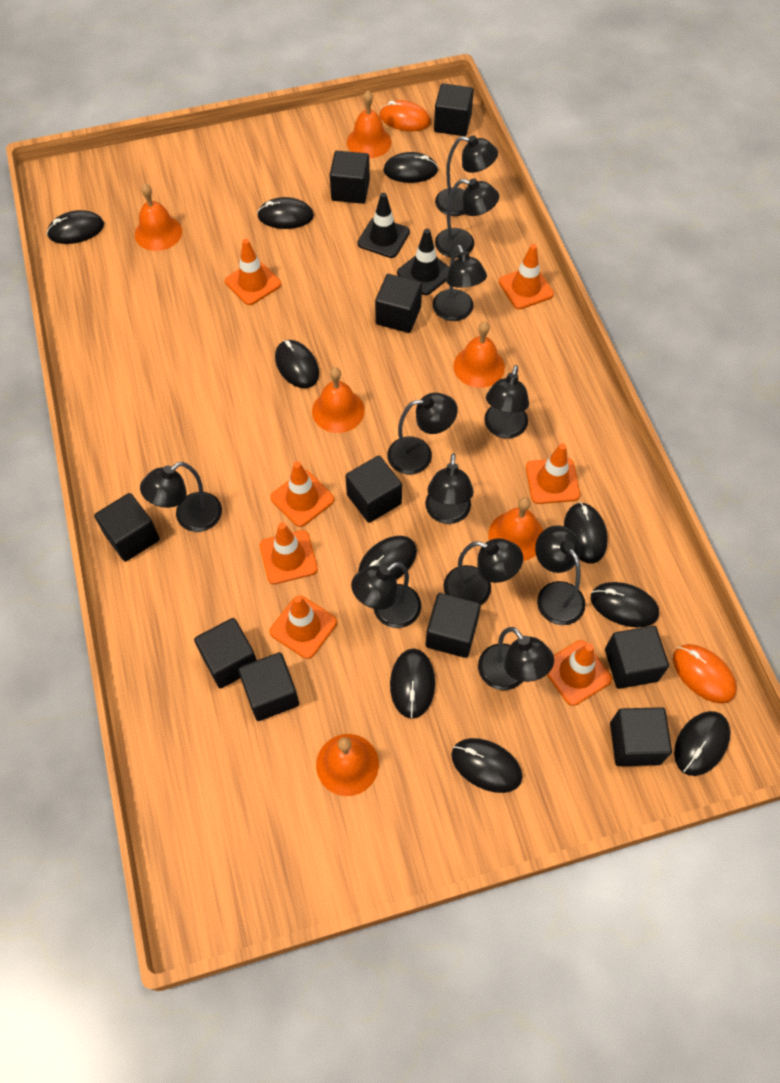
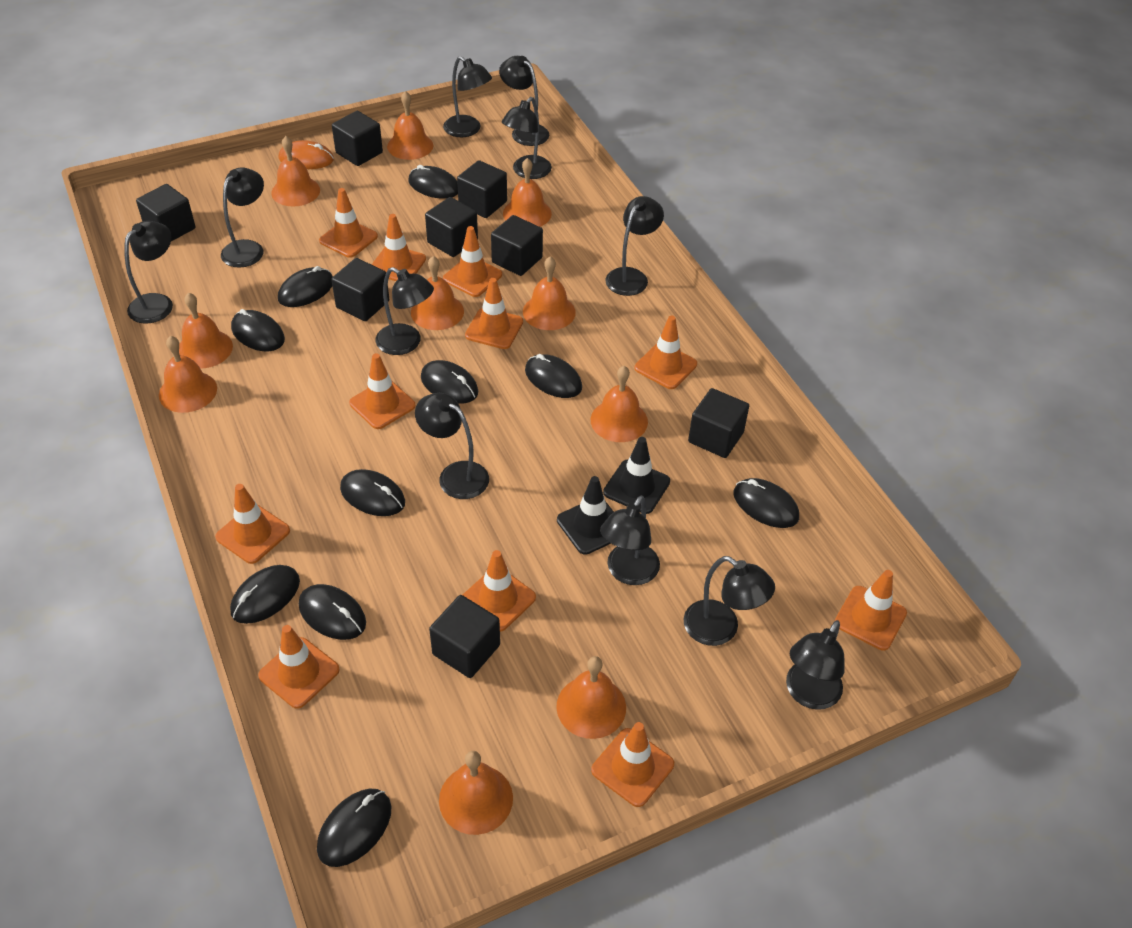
black cube: 10 -> 8
orange bell: 6 -> 10
orange mouse: 2 -> 1
orange traffic cone: 7 -> 11

